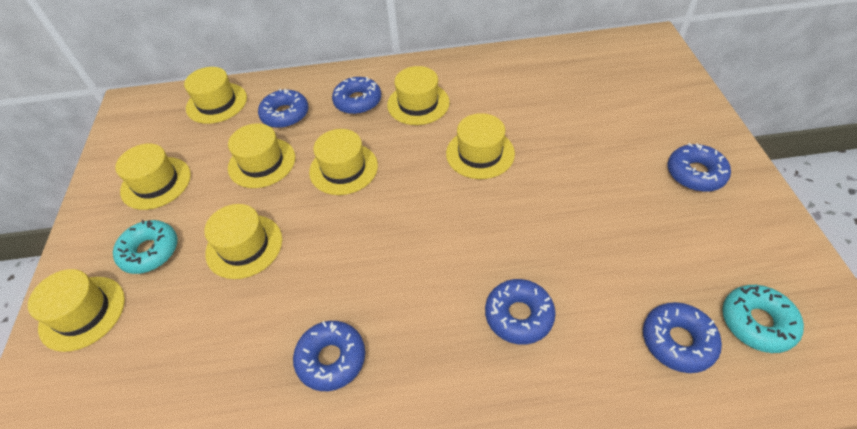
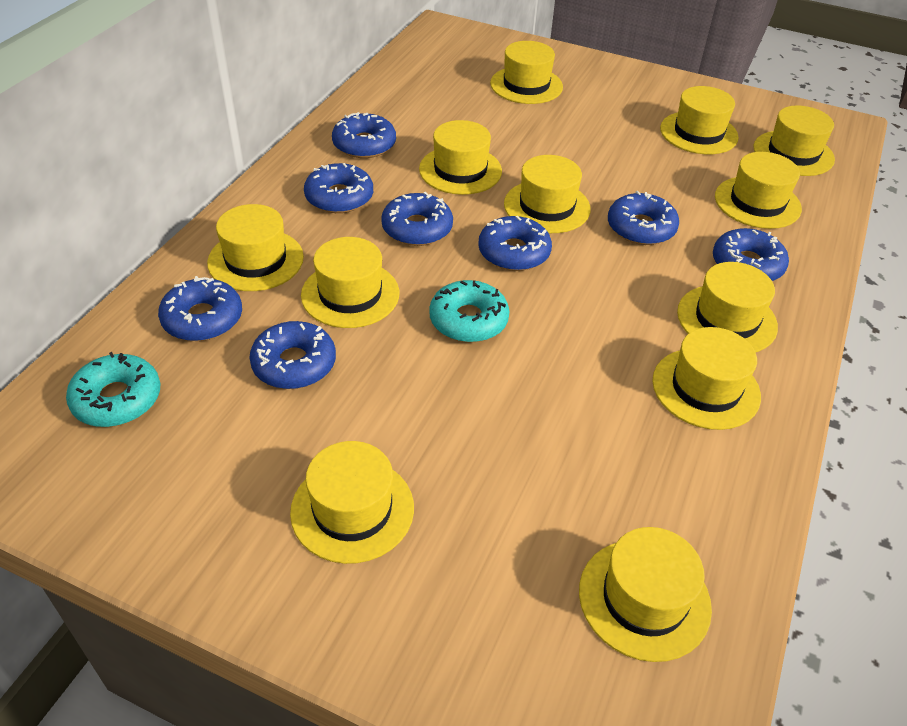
blue donut: 6 -> 8
yellow hat: 8 -> 12

